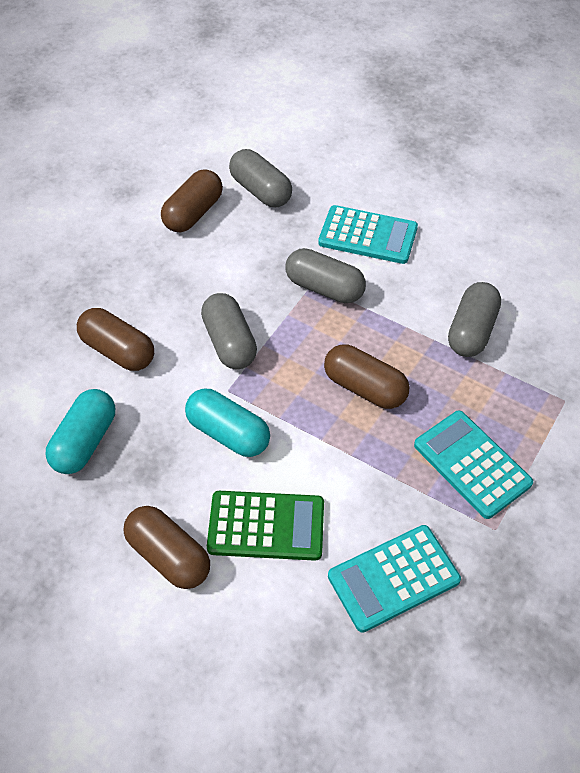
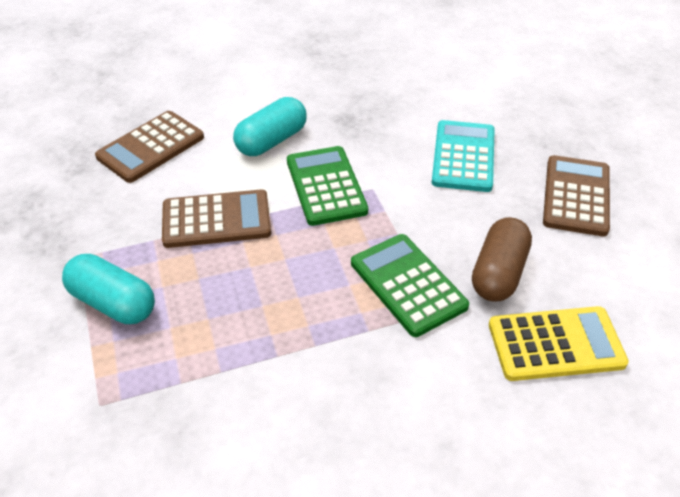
brown calculator: 0 -> 3
brown capsule: 4 -> 1
green calculator: 1 -> 2
grey capsule: 4 -> 0
turquoise calculator: 3 -> 1
yellow calculator: 0 -> 1

